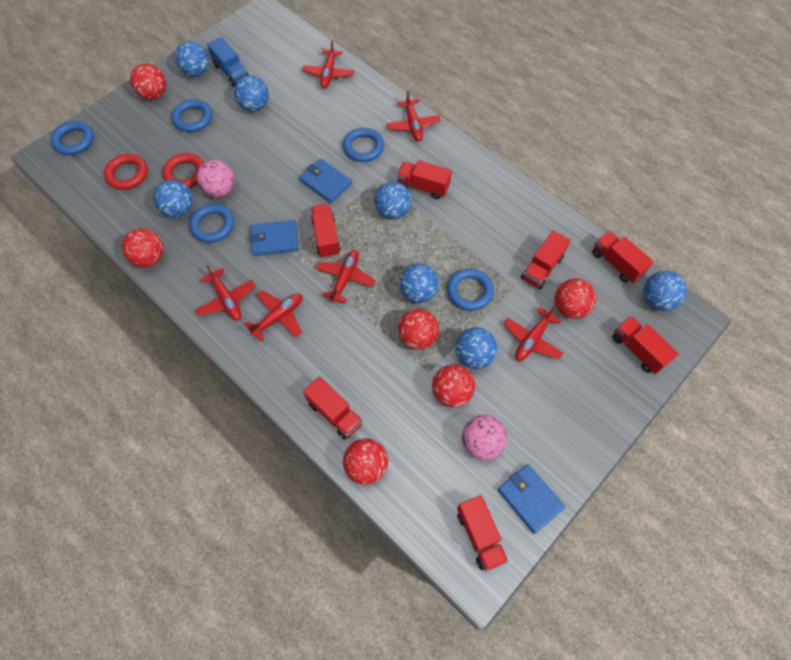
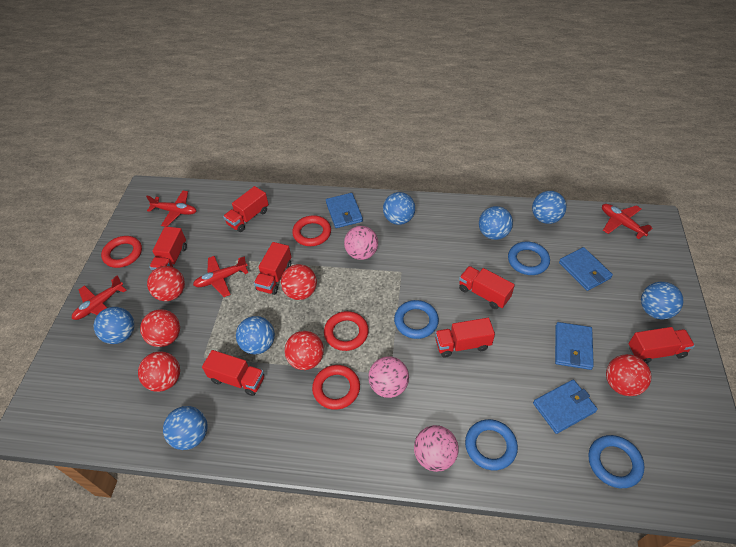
blue ring: 5 -> 4
blue truck: 1 -> 0
blue wallet: 3 -> 4
pink ball: 2 -> 3
red plane: 6 -> 4
red ring: 2 -> 4

